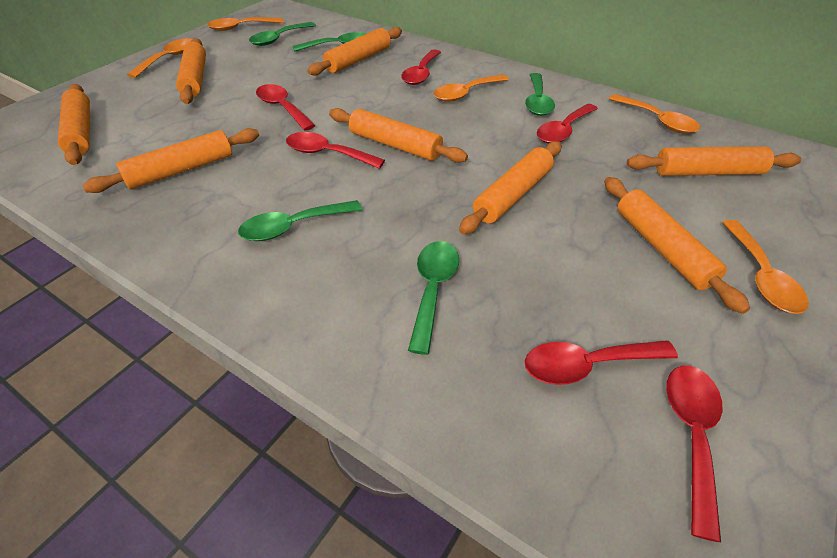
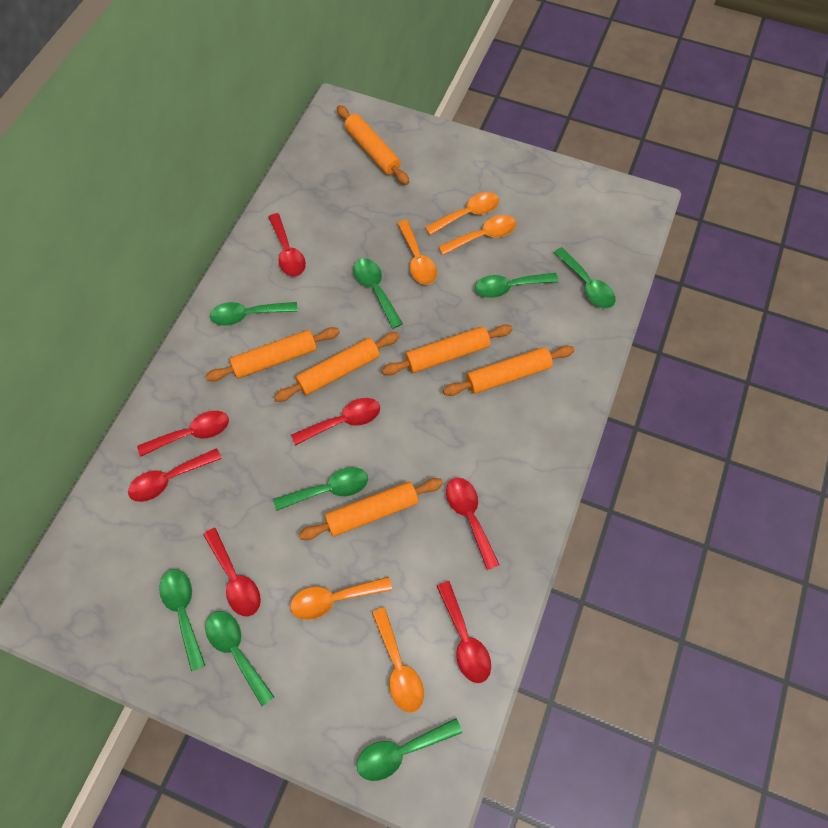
green spoon: 5 -> 8
orange rolling pin: 8 -> 6
red spoon: 6 -> 7

